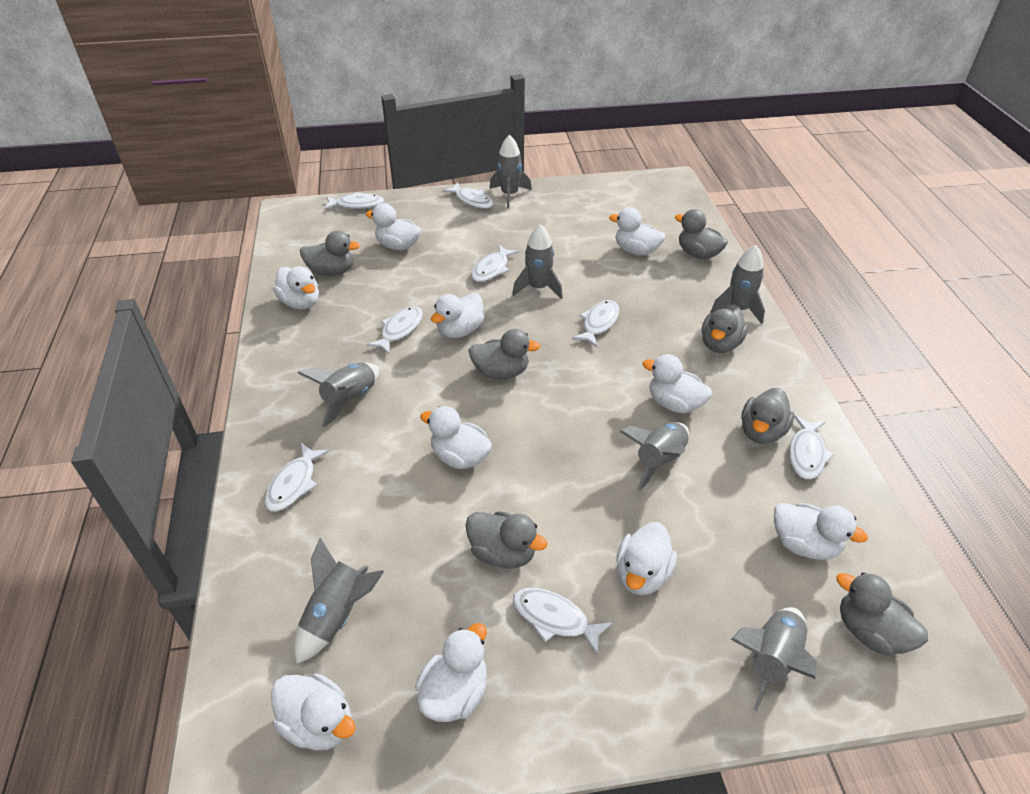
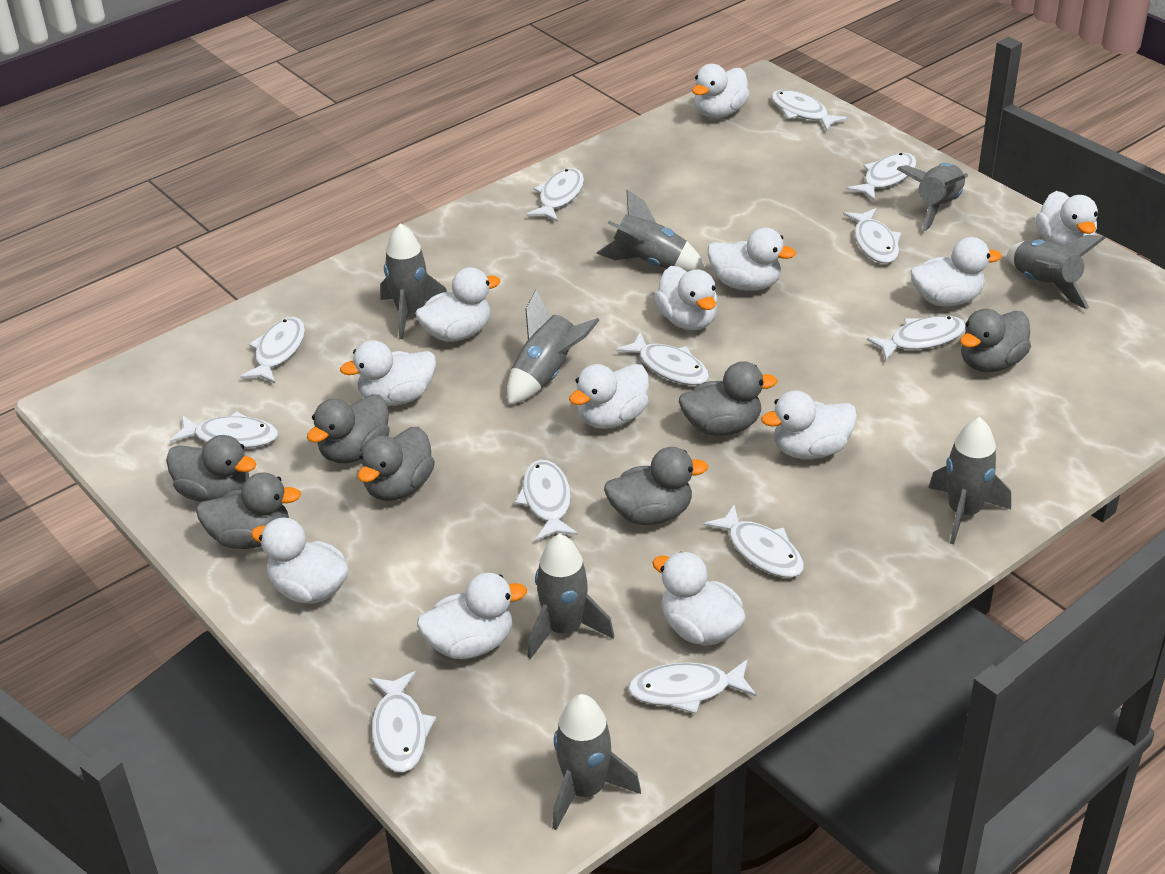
grey rocket: 7 -> 8
white duck: 10 -> 12
white fish: 8 -> 12

